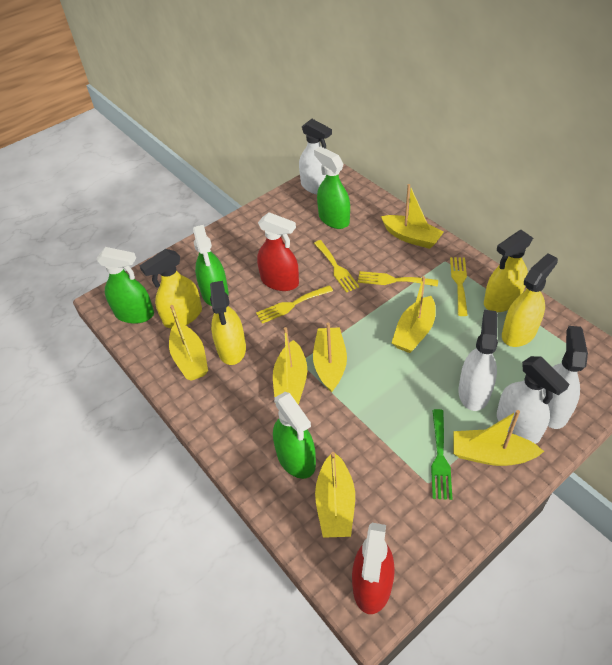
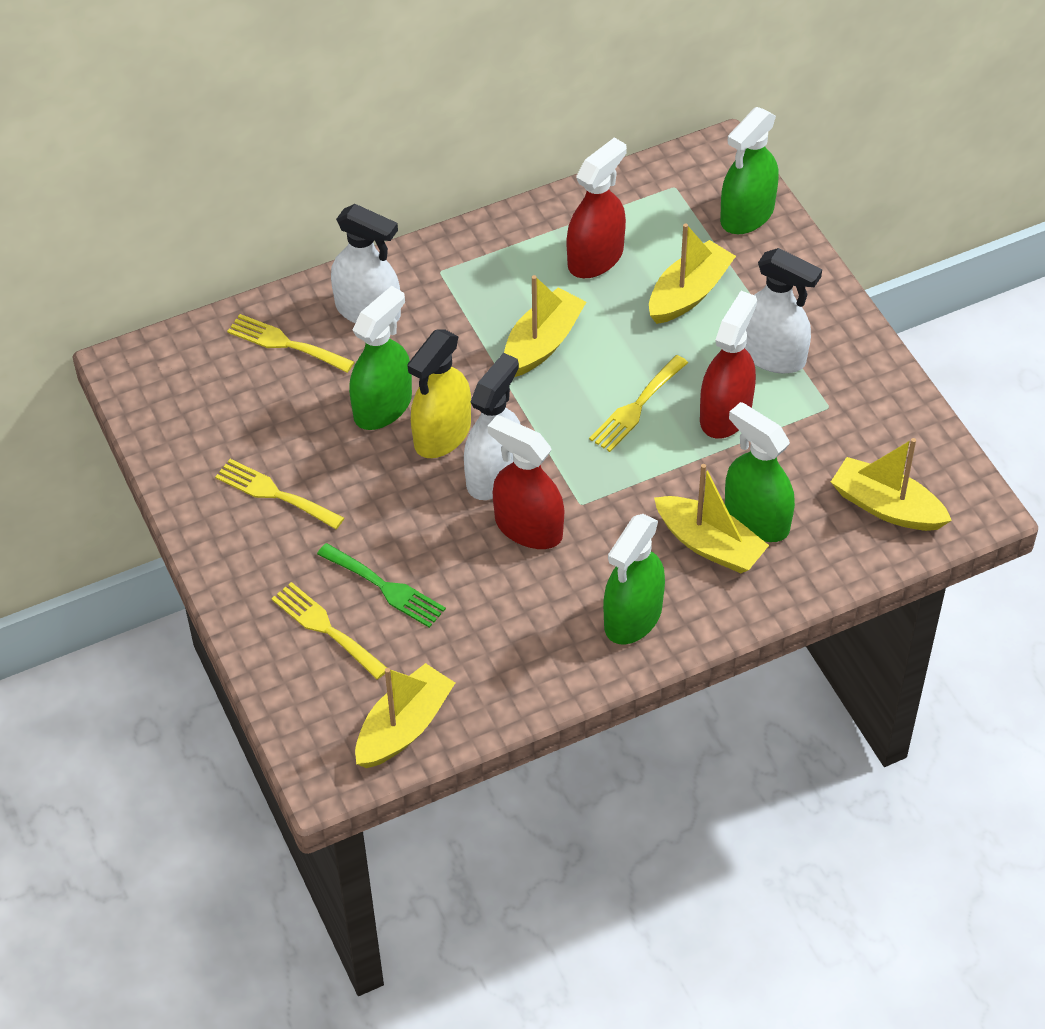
red spray bottle: 2 -> 3
white spray bottle: 4 -> 3
yellow boat: 7 -> 5
yellow spray bottle: 4 -> 1

